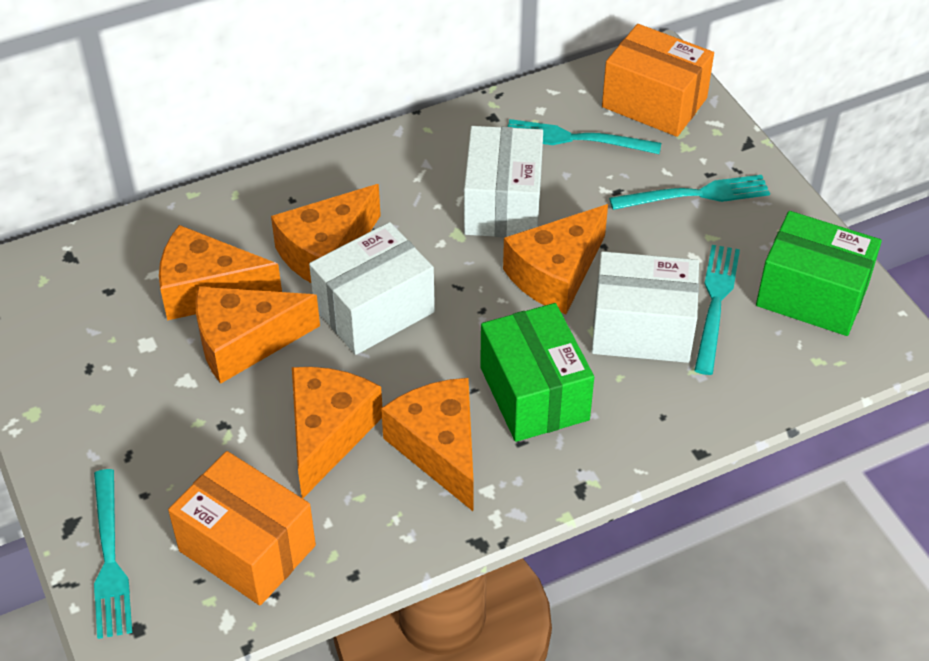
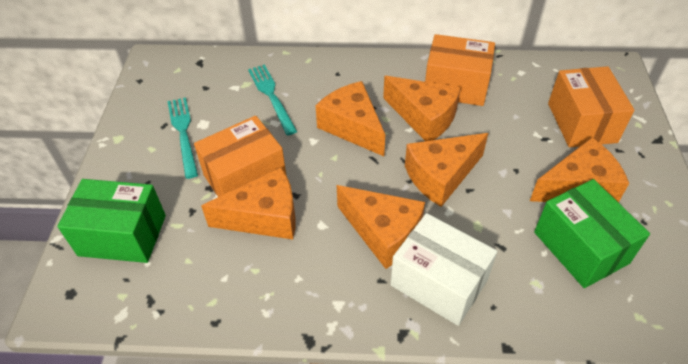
orange box: 2 -> 3
turquoise fork: 4 -> 2
white box: 3 -> 1

